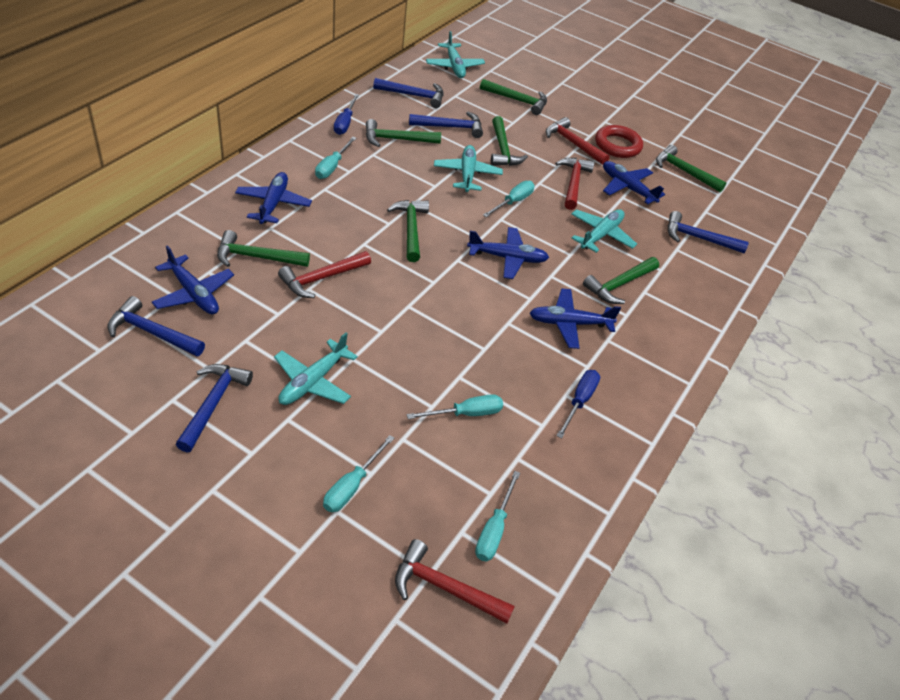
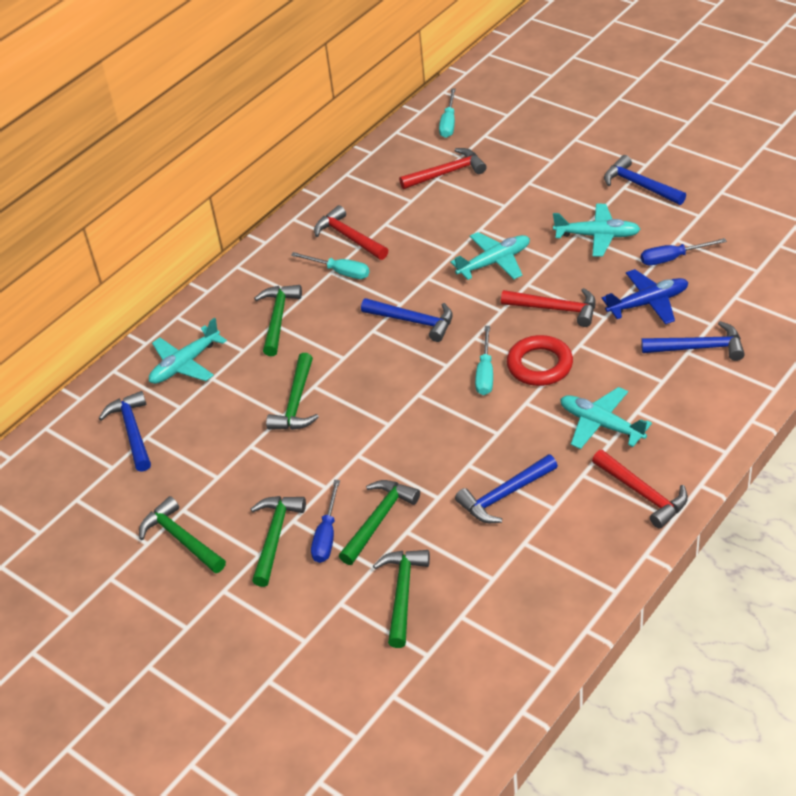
blue plane: 5 -> 1
green hammer: 7 -> 6
turquoise screwdriver: 5 -> 3

